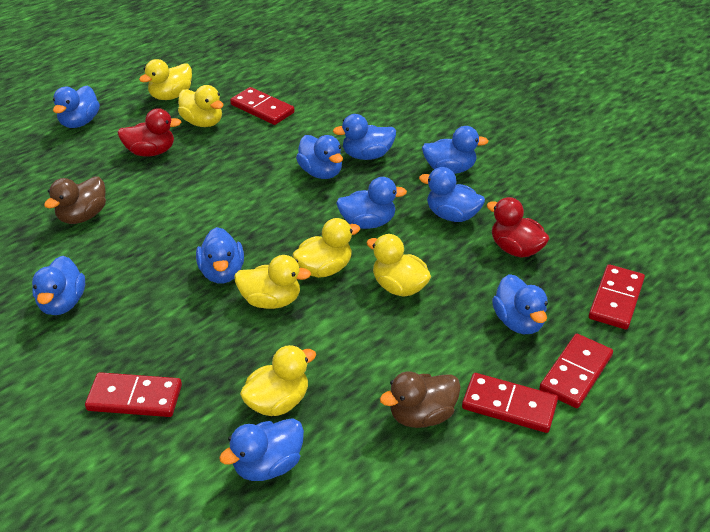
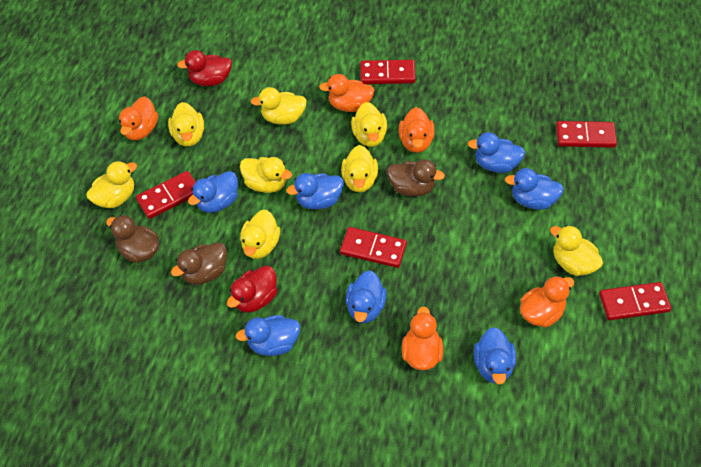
blue duck: 10 -> 7
brown duck: 2 -> 3
orange duck: 0 -> 5
yellow duck: 6 -> 8

